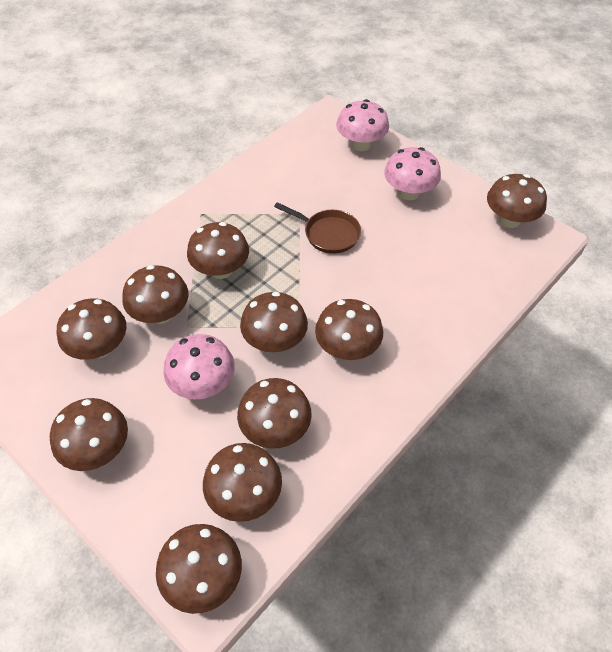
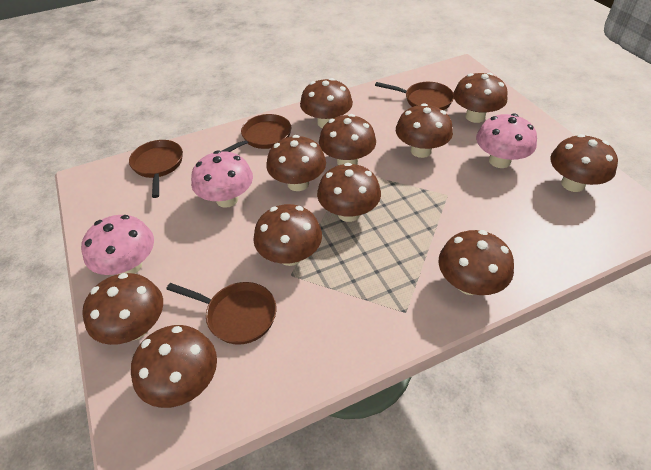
brown mushroom: 10 -> 11
brown pan: 1 -> 4

